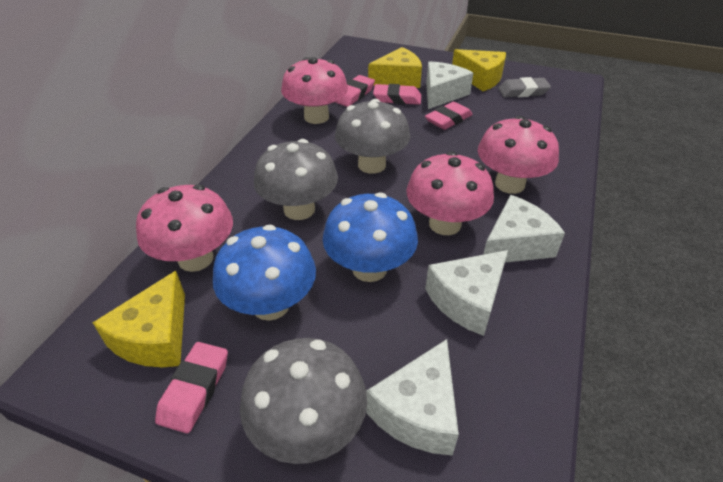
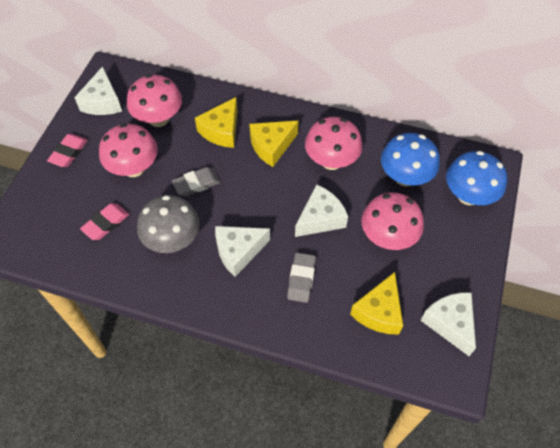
grey eraser: 1 -> 2
grey mushroom: 3 -> 1
pink eraser: 4 -> 2

